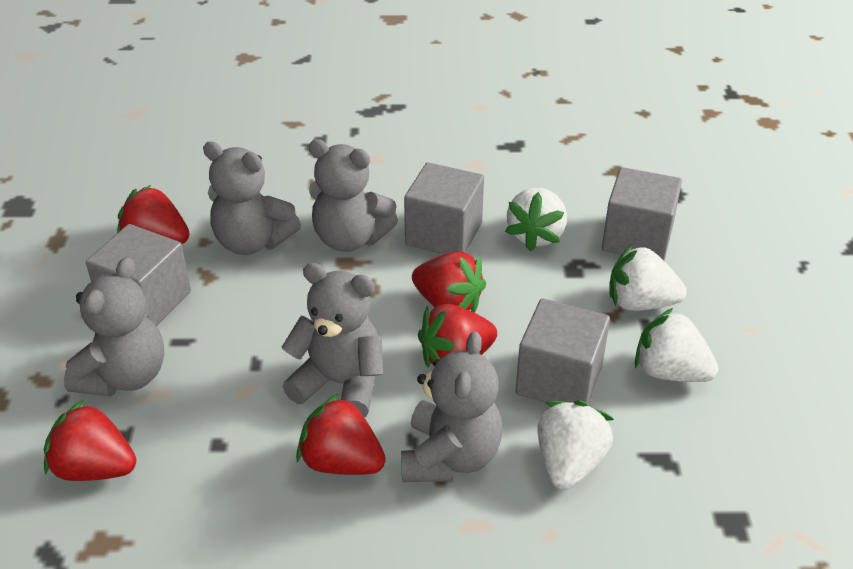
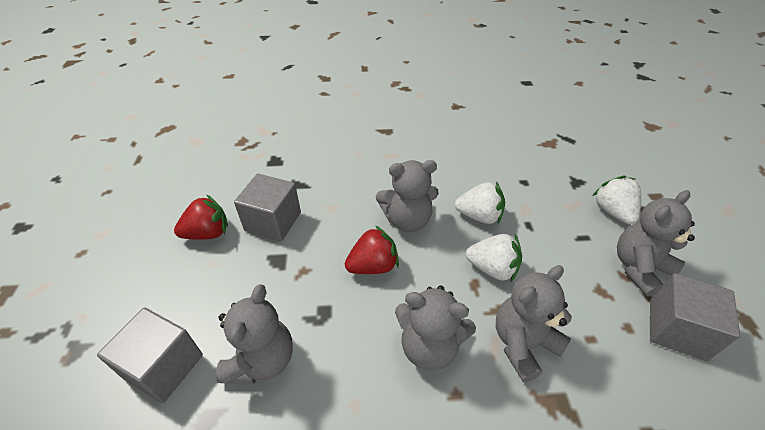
grey cube: 4 -> 3
red strawberry: 5 -> 2
white strawberry: 4 -> 3

